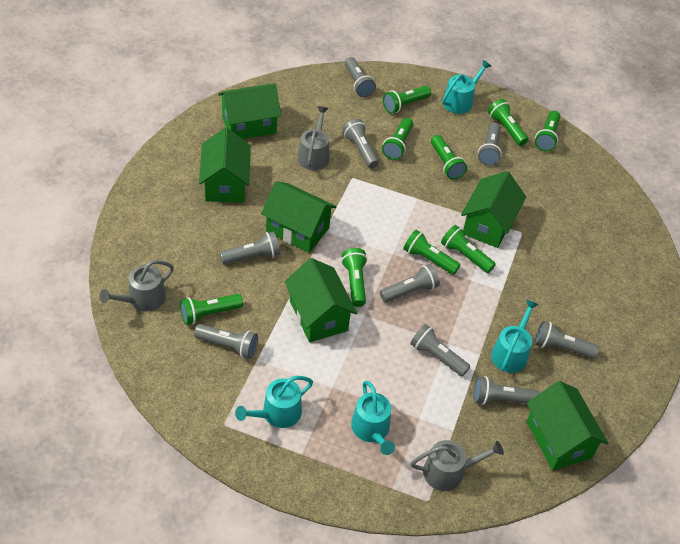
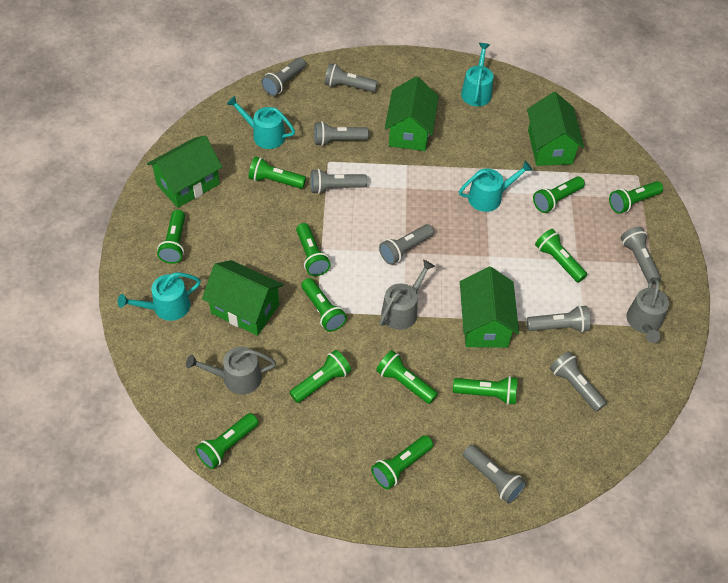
green flashlight: 9 -> 12
green house: 6 -> 5

